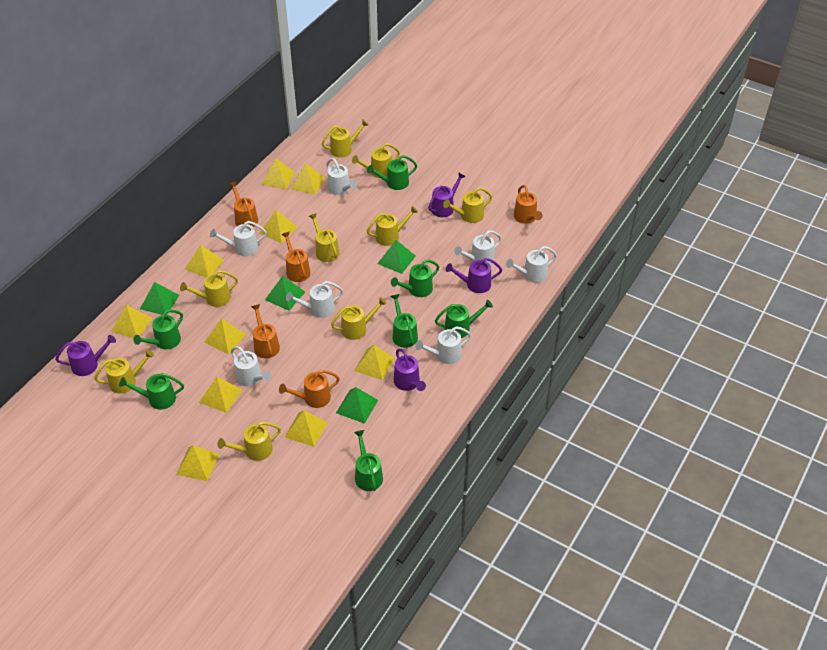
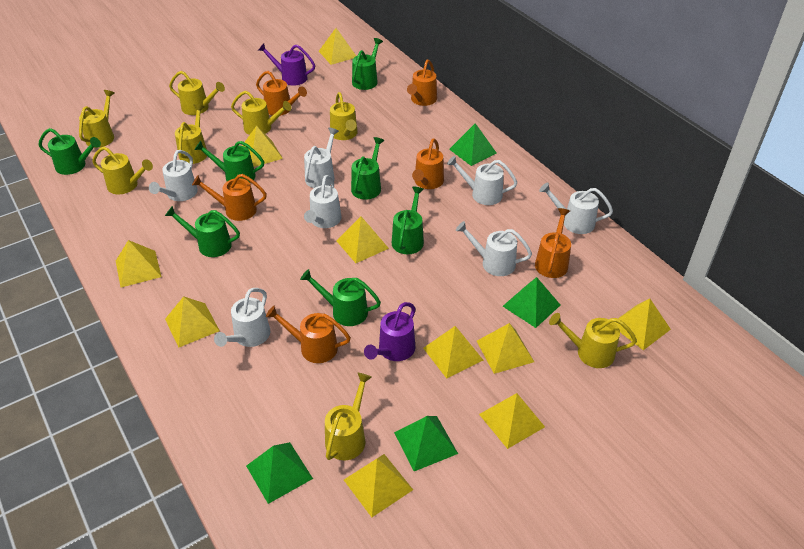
orange watering can: 5 -> 6
purple watering can: 4 -> 2
yellow watering can: 9 -> 8

